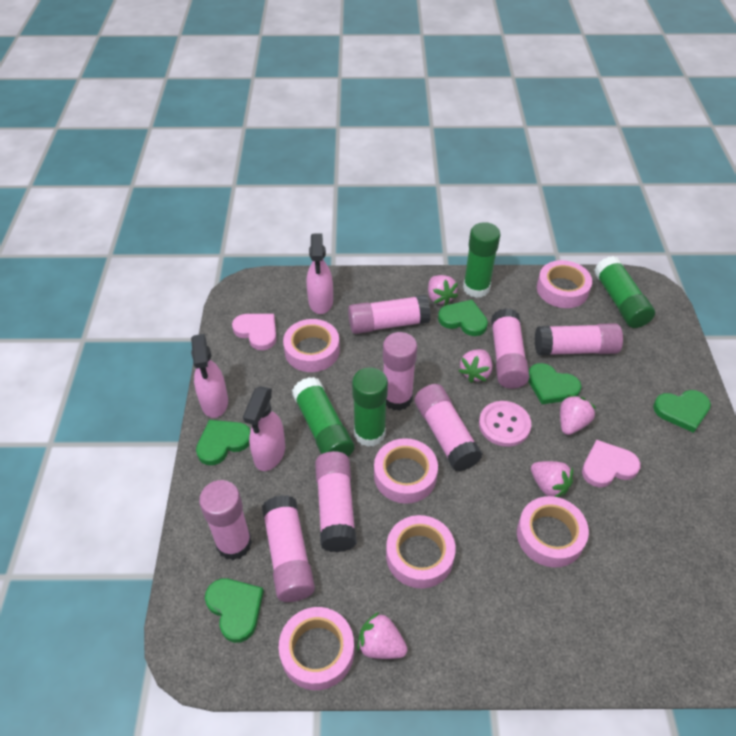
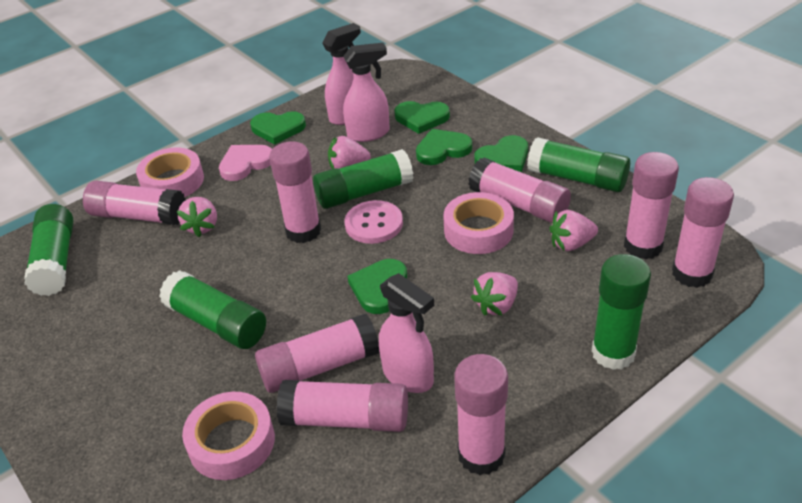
green glue stick: 4 -> 5
pink heart: 2 -> 1
pink strawberry: 5 -> 4
pink tape: 6 -> 3

